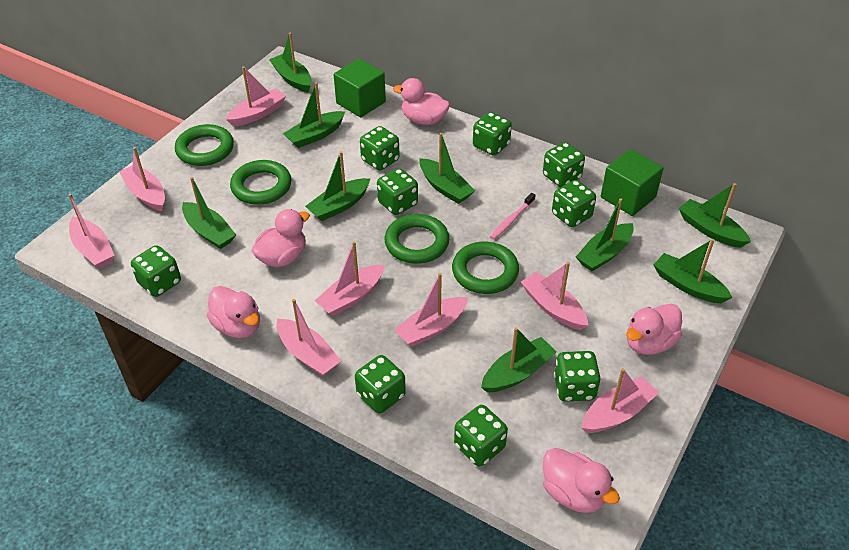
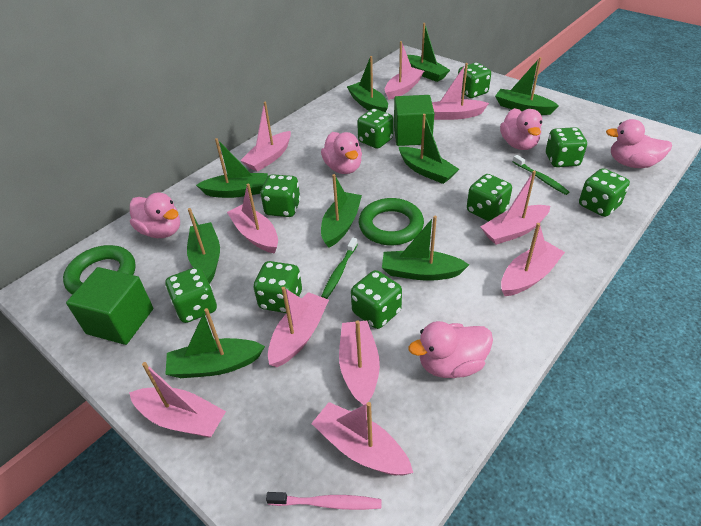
green ring: 4 -> 2
green toothbrush: 0 -> 2
pink boat: 8 -> 10

